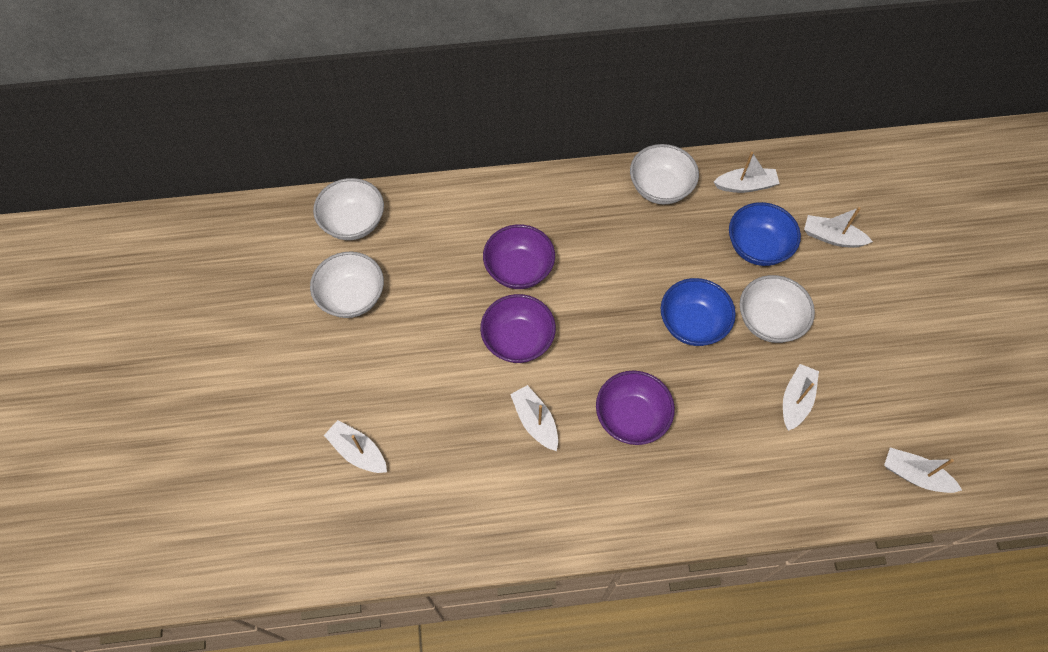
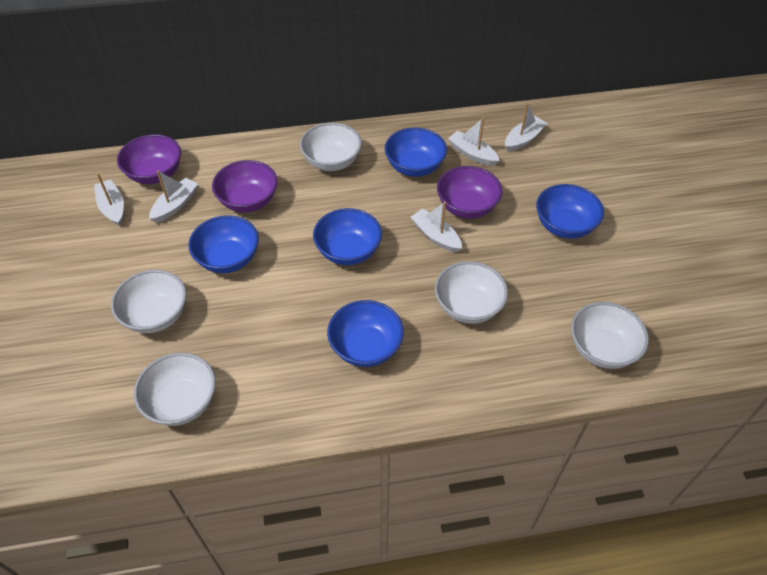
blue bowl: 2 -> 5
white boat: 6 -> 5
white bowl: 4 -> 5

